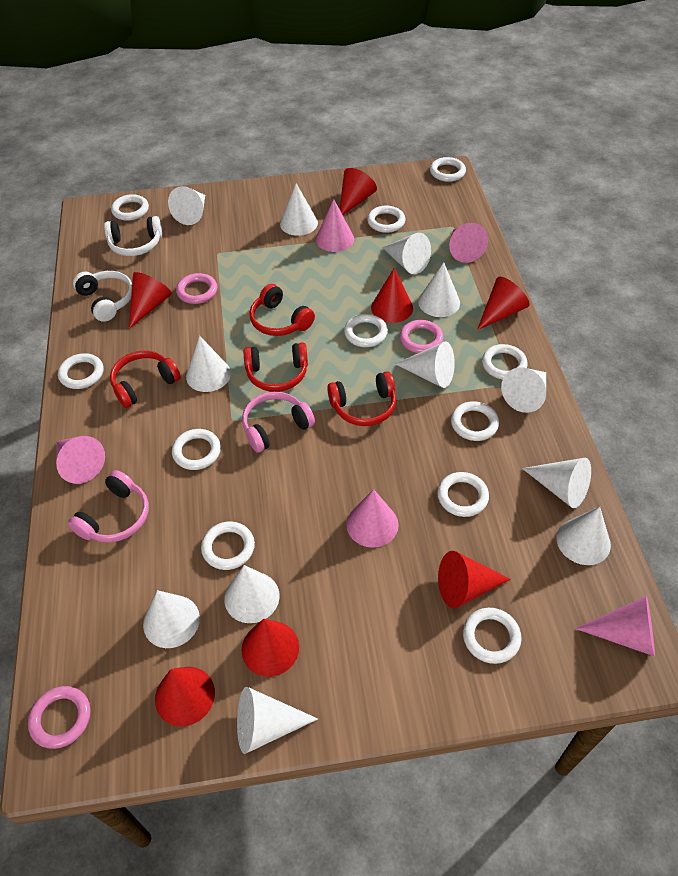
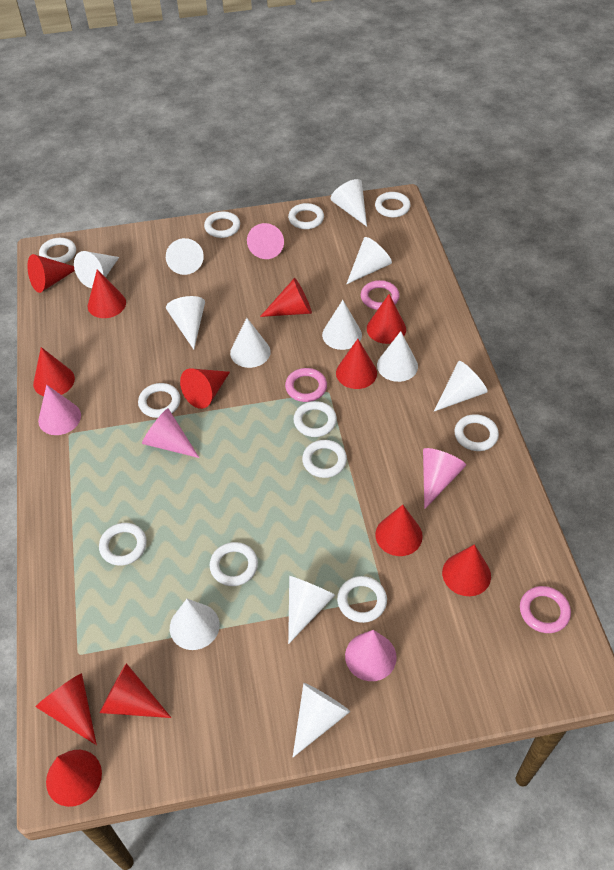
pink headphones: 2 -> 0
red cone: 7 -> 12
red headphones: 4 -> 0
white headphones: 2 -> 0

